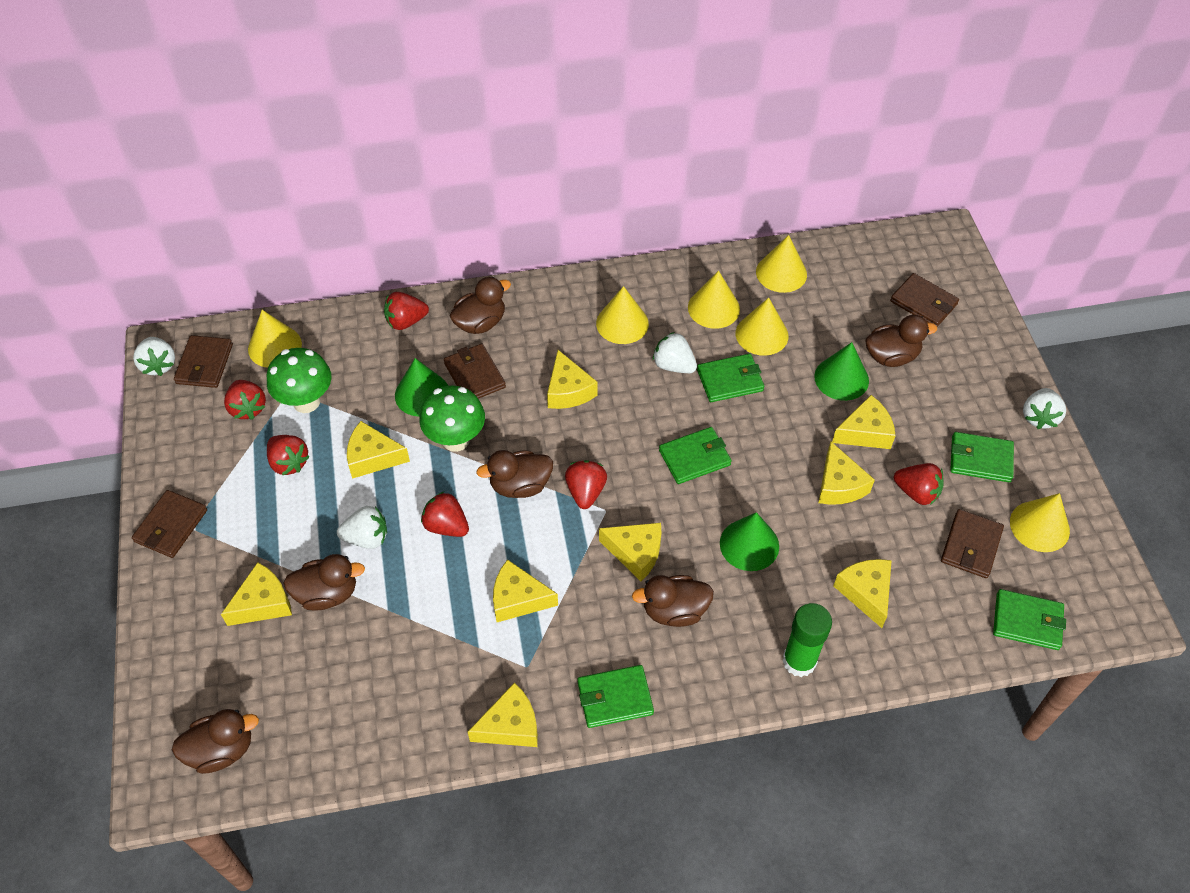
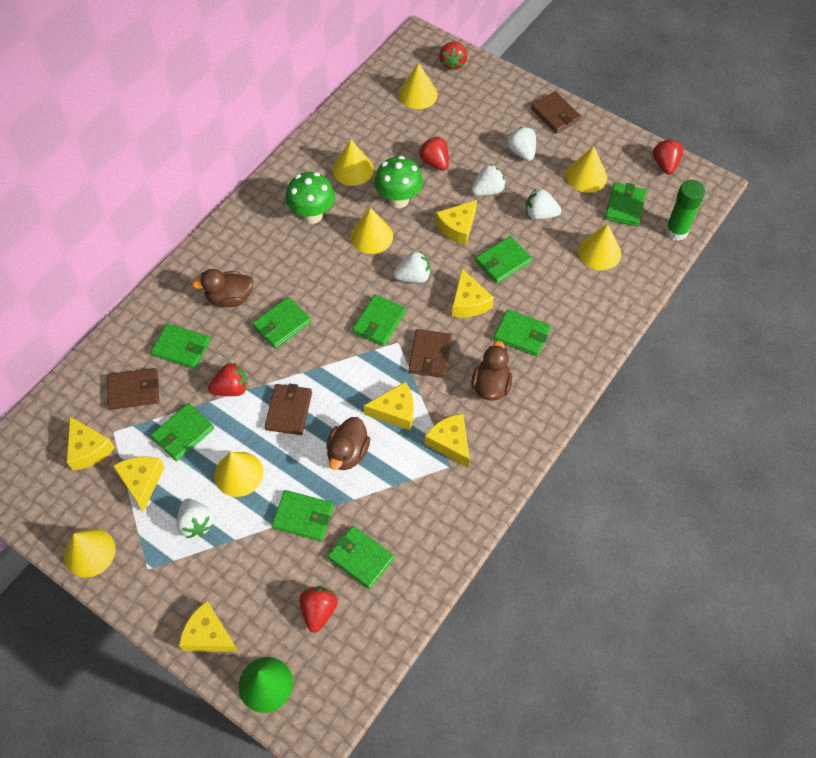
brown duck: 6 -> 3
brown wallet: 5 -> 4
green cone: 3 -> 1
green wallet: 5 -> 9
red strawberry: 6 -> 5
white strawberry: 4 -> 5
yellow cheese: 9 -> 7
yellow cone: 6 -> 7

